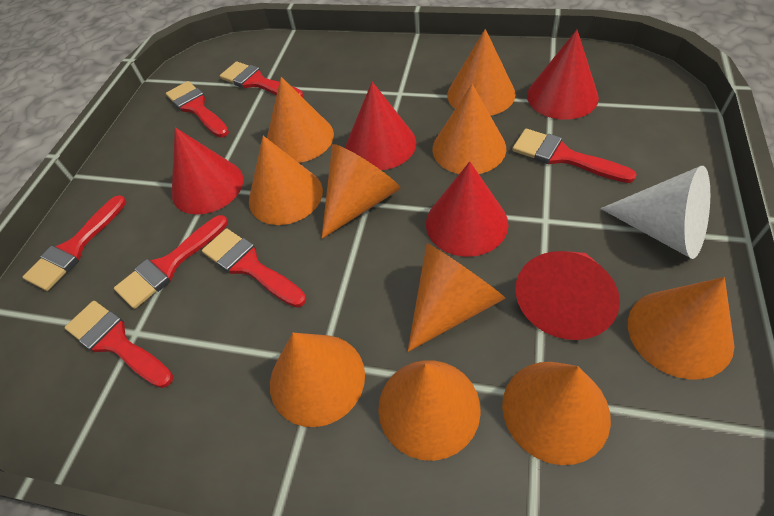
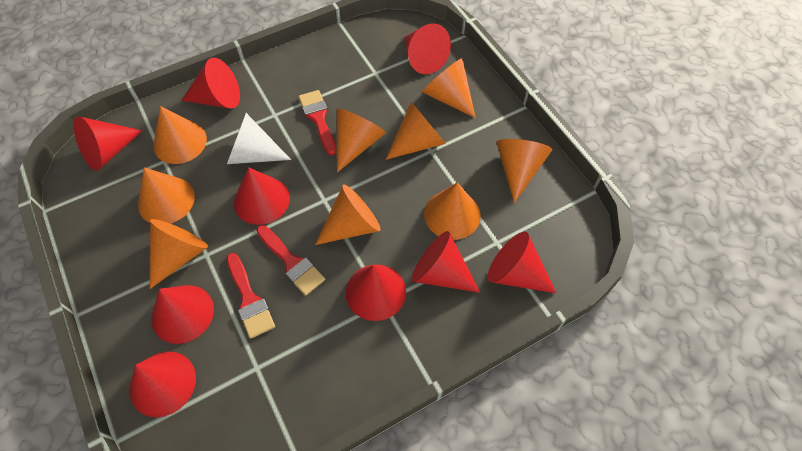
orange cone: 10 -> 9
red brush: 7 -> 3
red cone: 5 -> 9

